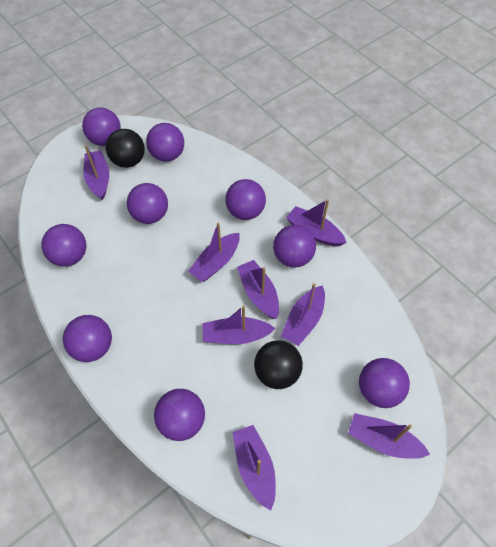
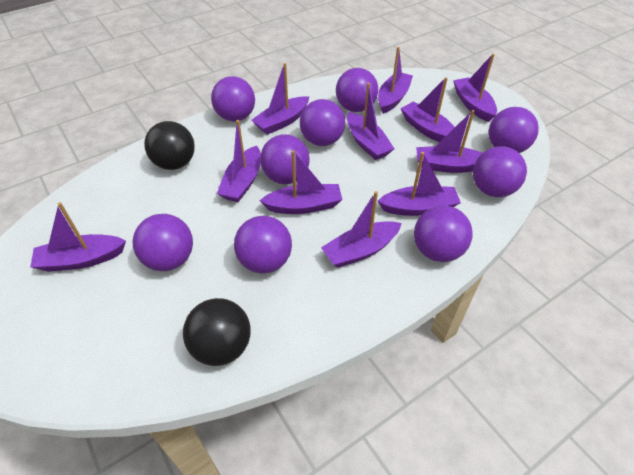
purple boat: 8 -> 11

